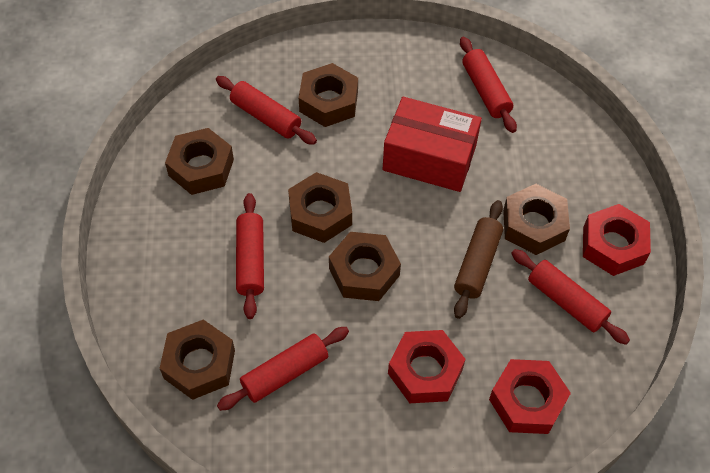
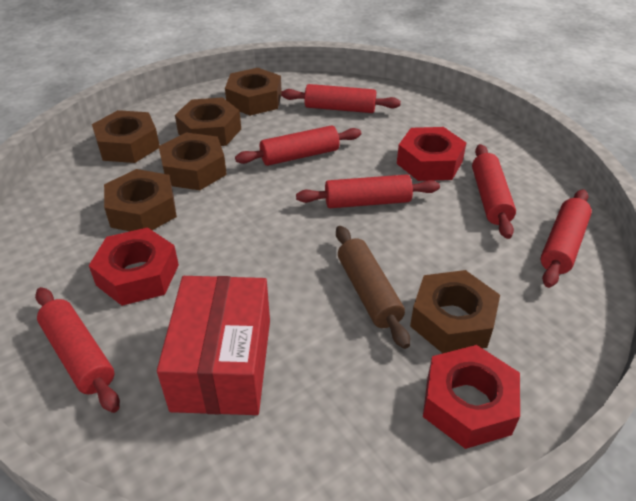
red rolling pin: 5 -> 6

